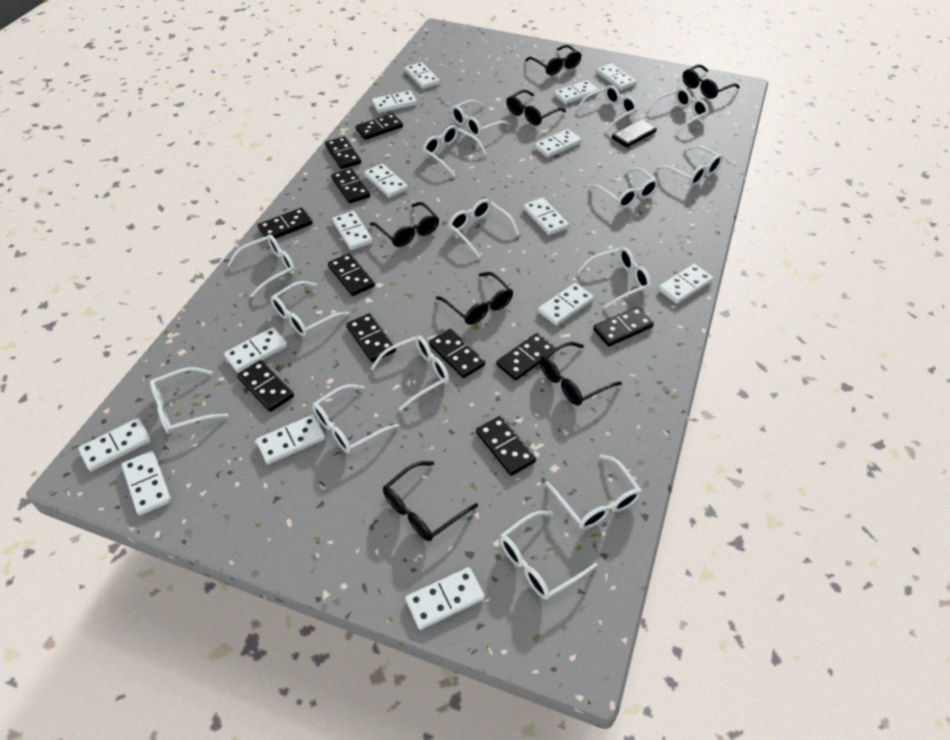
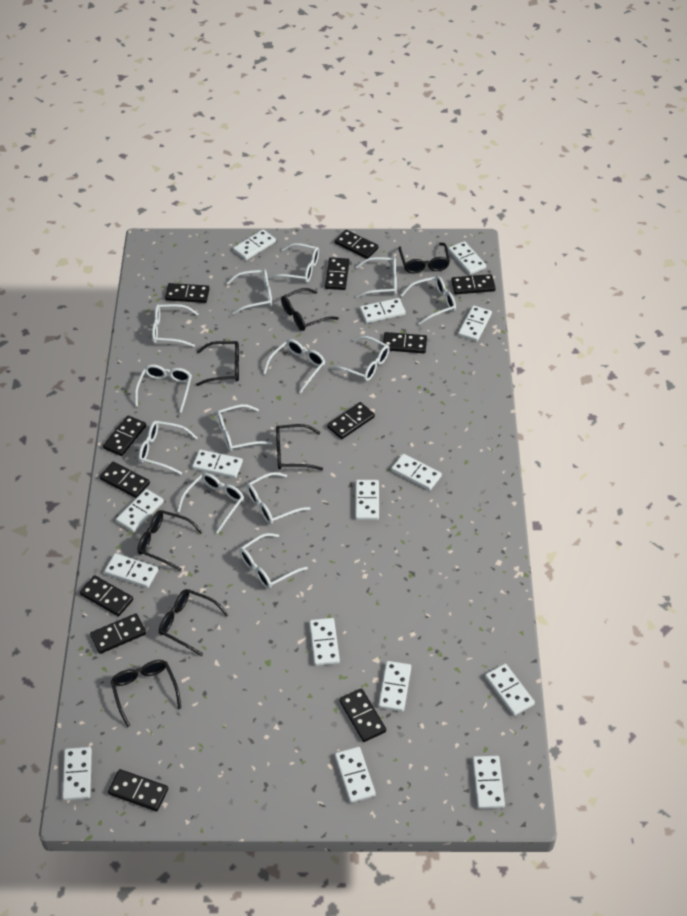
white glasses: 15 -> 13

